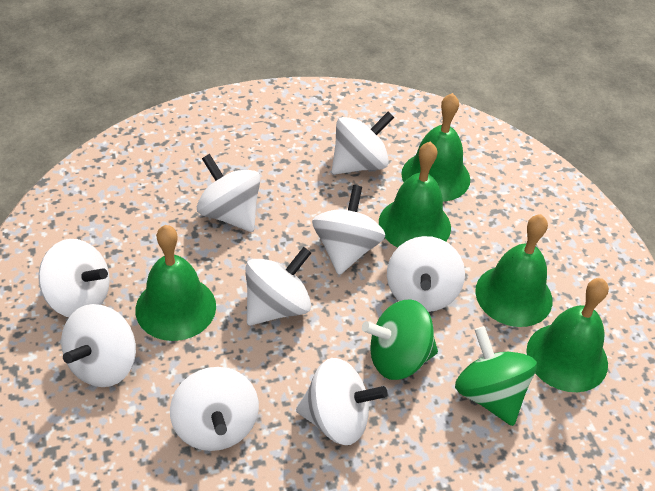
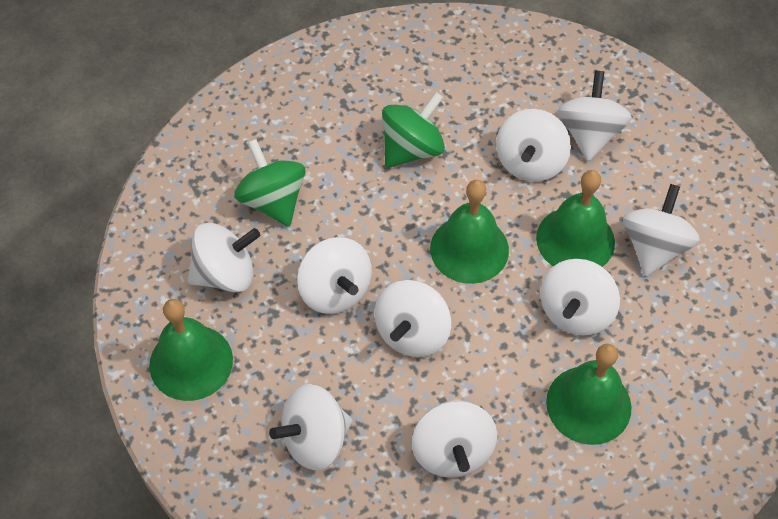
green bell: 5 -> 4

